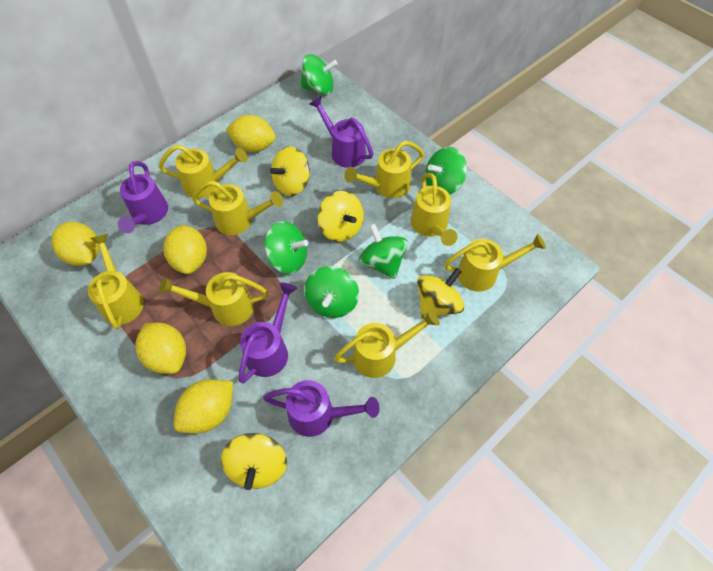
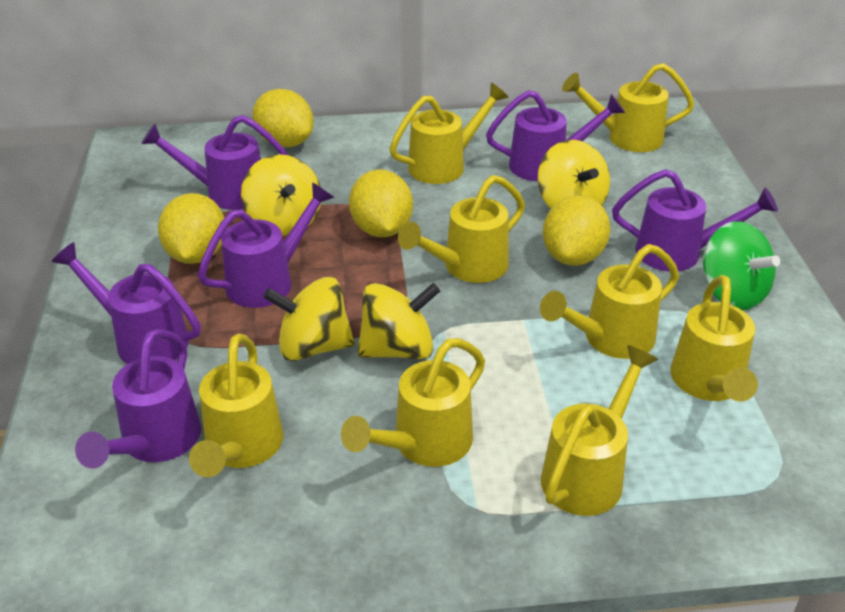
green spinning top: 5 -> 1
purple watering can: 4 -> 6
yellow lemon: 5 -> 4

